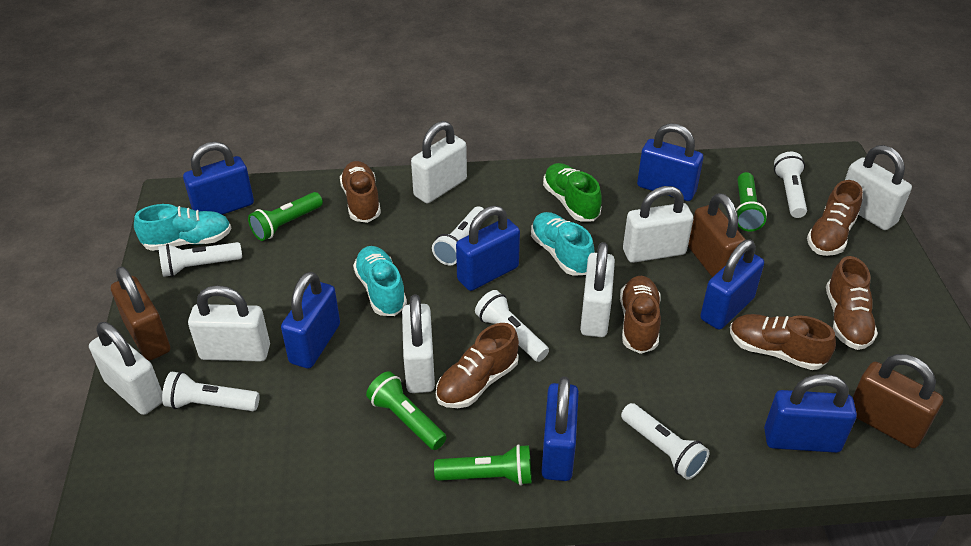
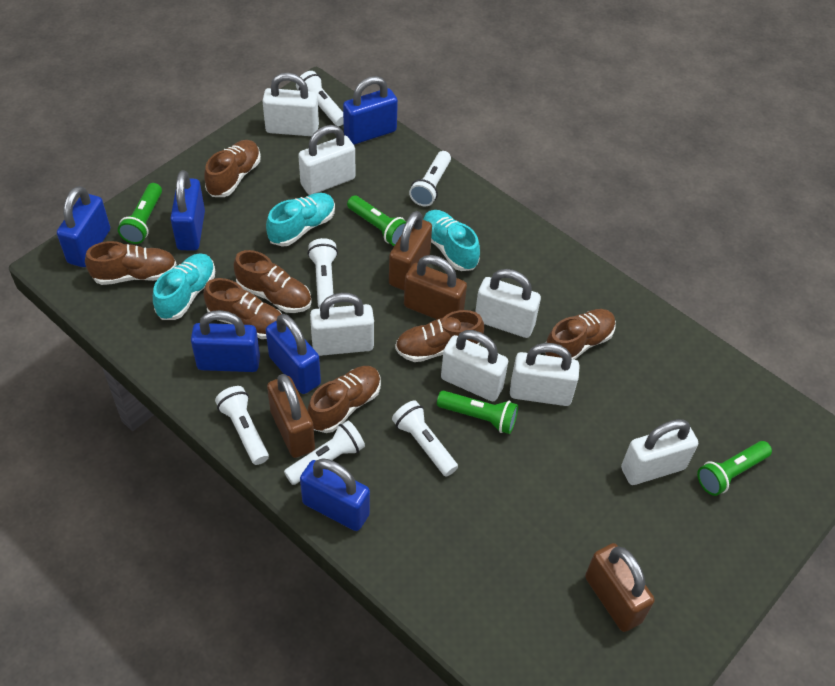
blue padlock: 7 -> 6
brown padlock: 3 -> 4
brown shoe: 6 -> 7
green shoe: 1 -> 0

